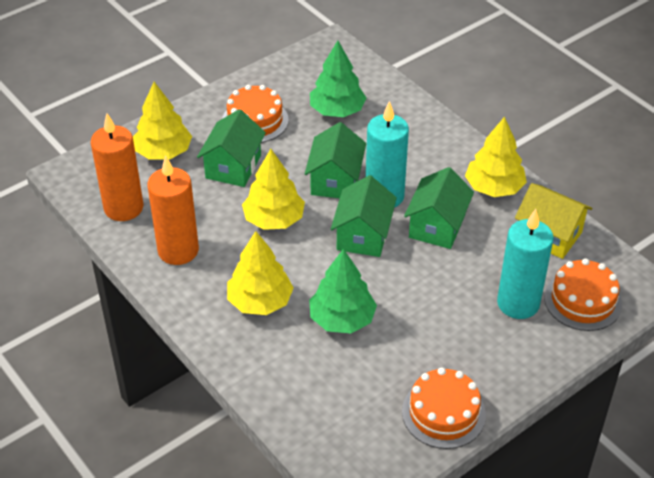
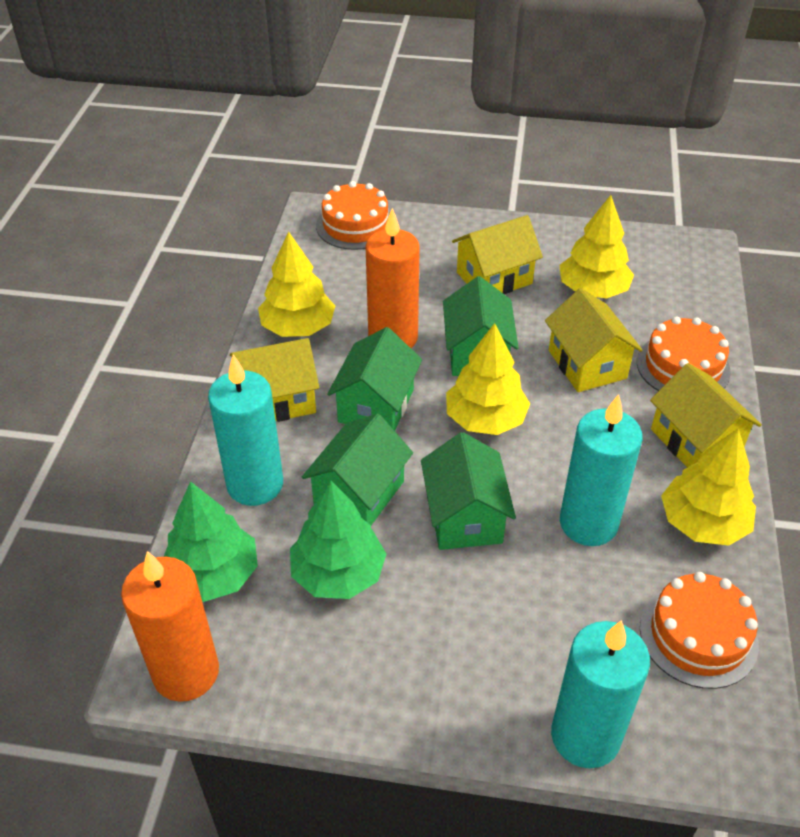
turquoise candle: 2 -> 3
yellow house: 1 -> 4

